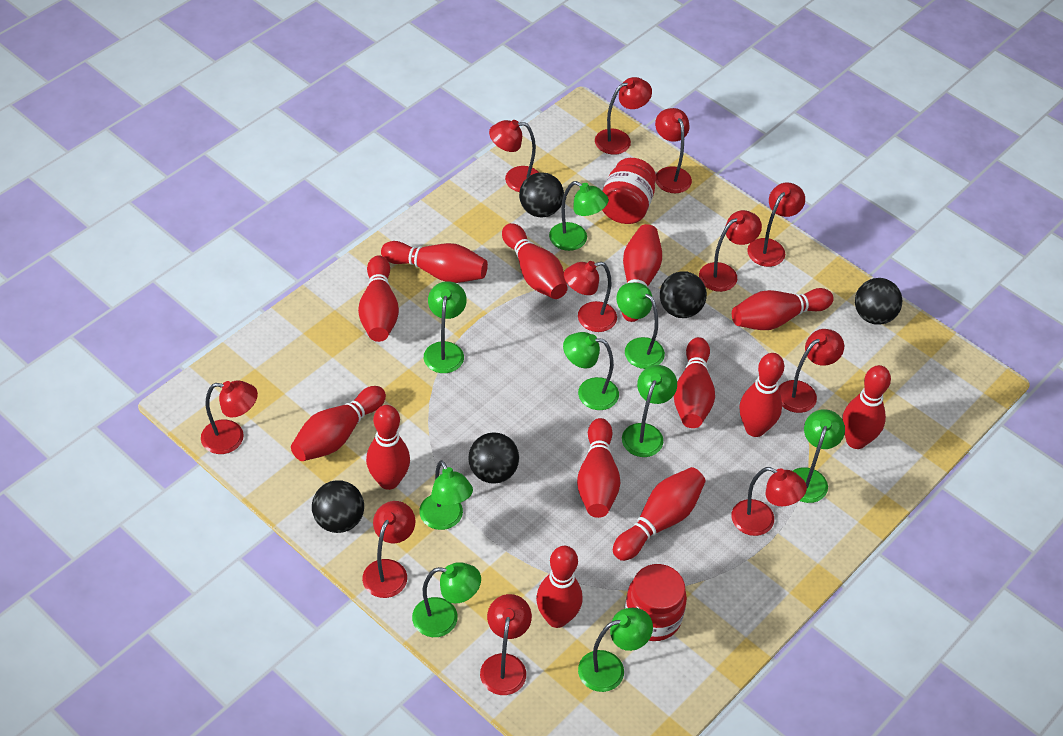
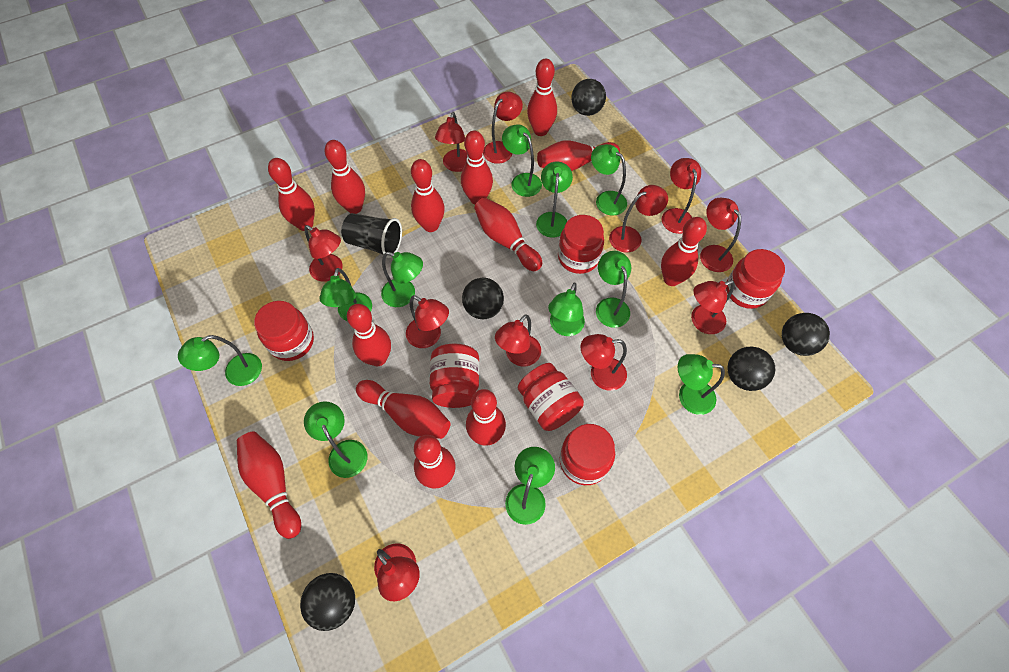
black cup: 0 -> 1
green lamp: 9 -> 11
red jar: 2 -> 6

